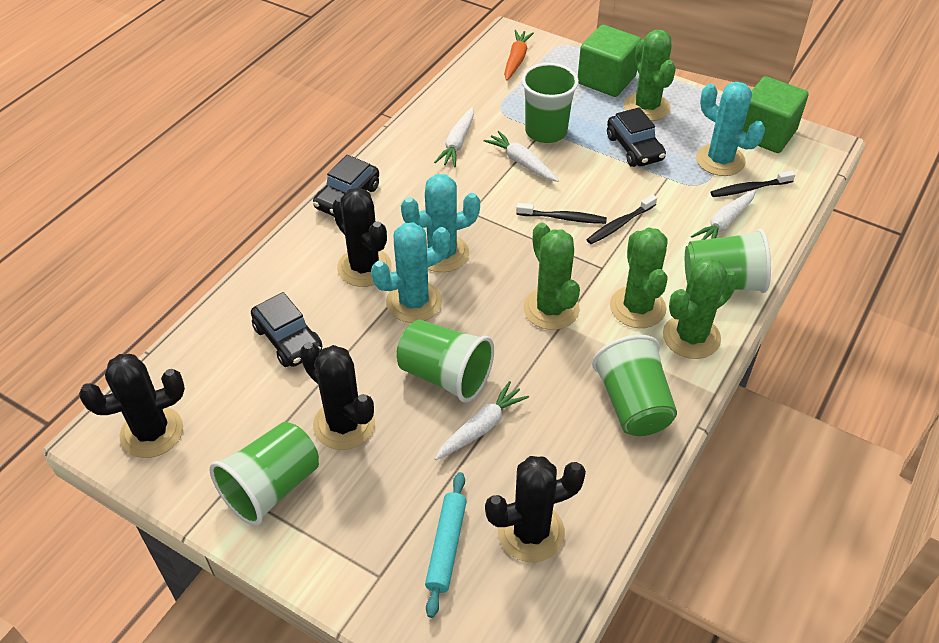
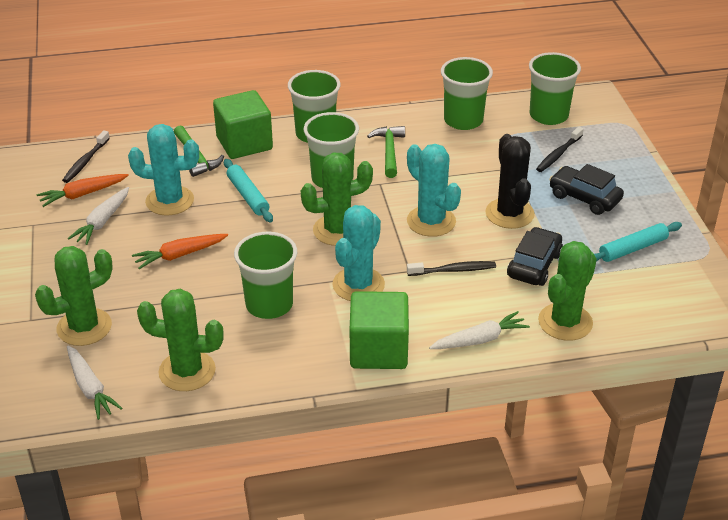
black cactus: 4 -> 1
black car: 3 -> 2
green hammer: 0 -> 2
orange carrot: 1 -> 2
turquoise rolling pin: 1 -> 2
white carrot: 4 -> 3

